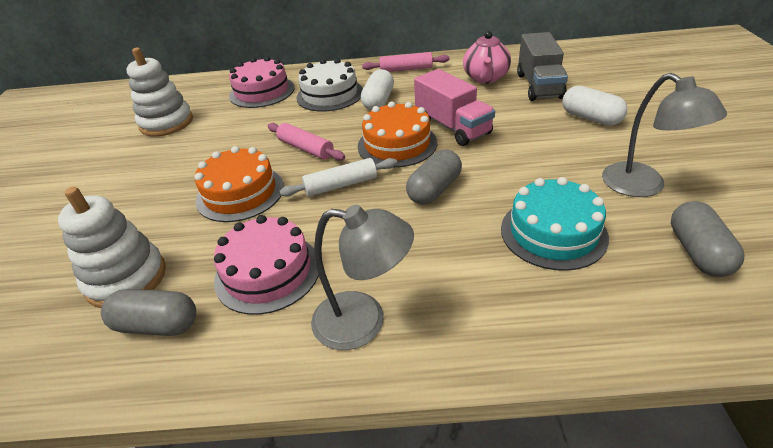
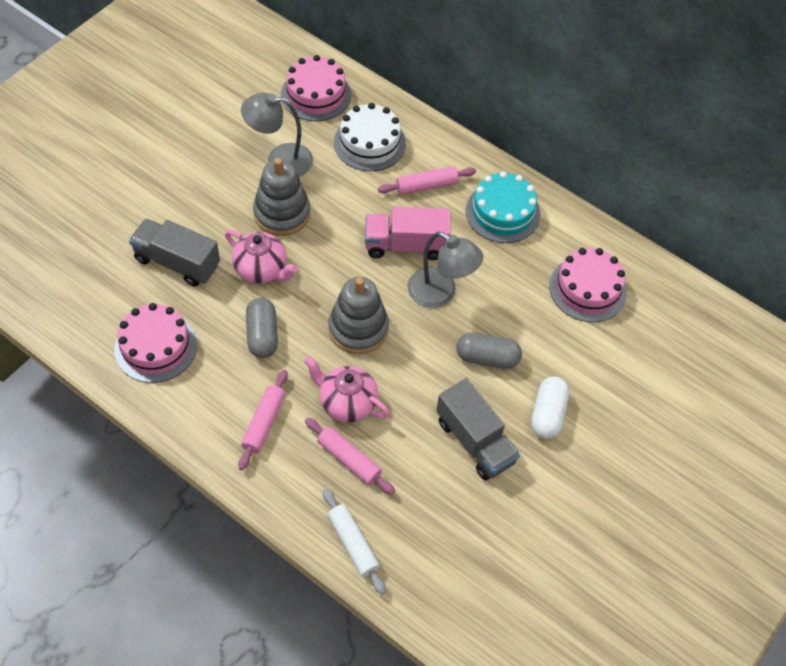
grey capsule: 3 -> 2
grey stacking toy: 0 -> 2
grey truck: 1 -> 2
orange cake: 2 -> 0
pink cake: 2 -> 3
pink rolling pin: 2 -> 3
pink teapot: 1 -> 2
white capsule: 2 -> 1
white stacking toy: 2 -> 0

